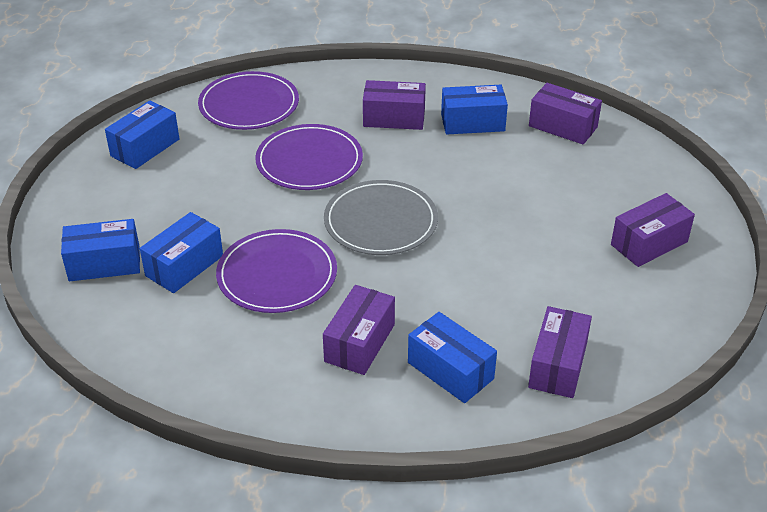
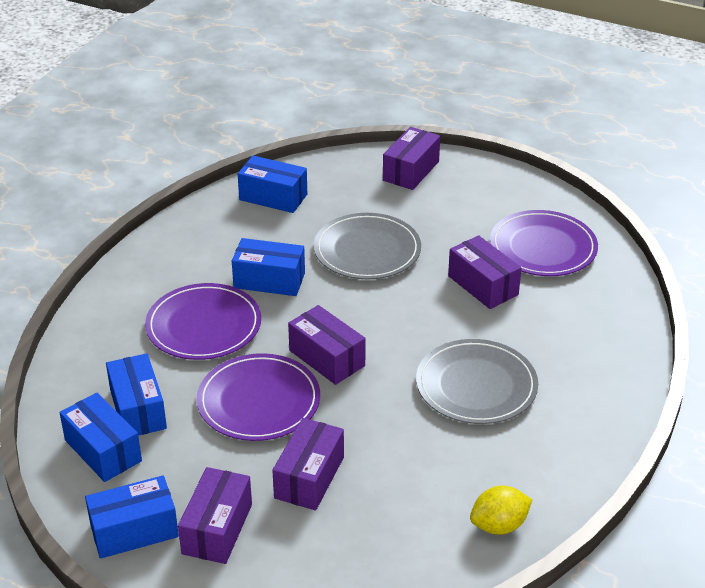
grey plate: 1 -> 2
yellow lemon: 0 -> 1

